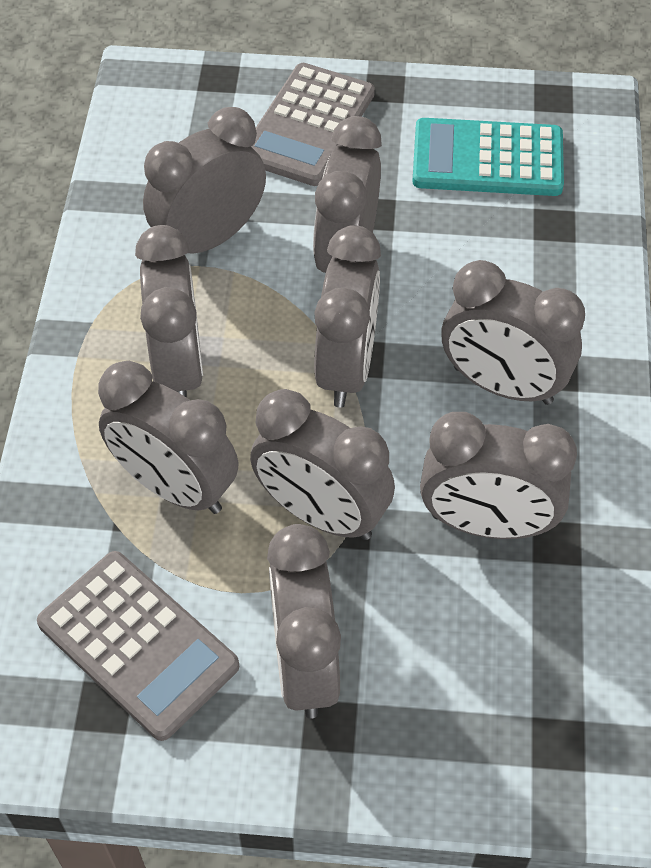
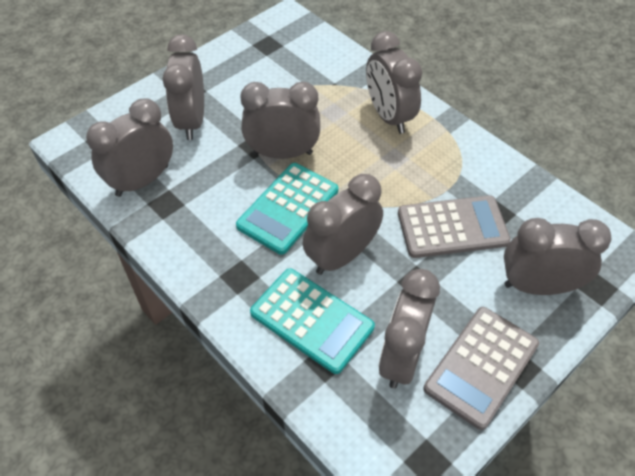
grey clock: 9 -> 7
turquoise calculator: 1 -> 2

